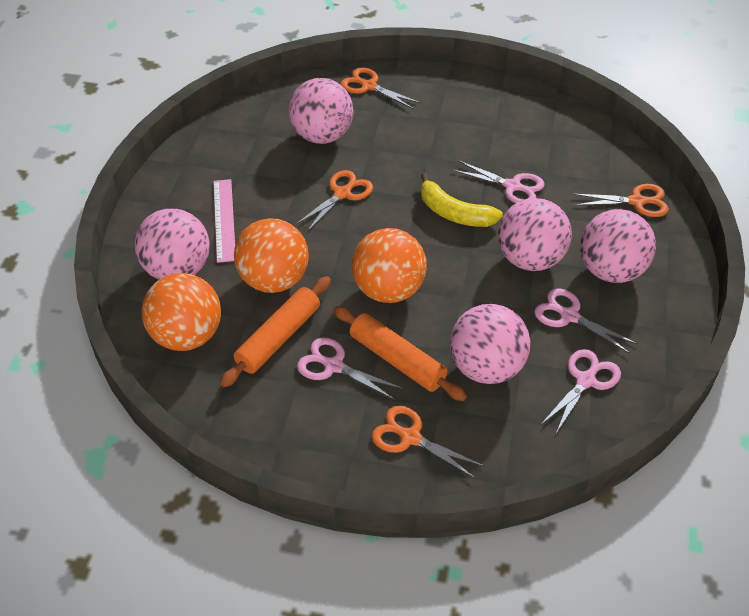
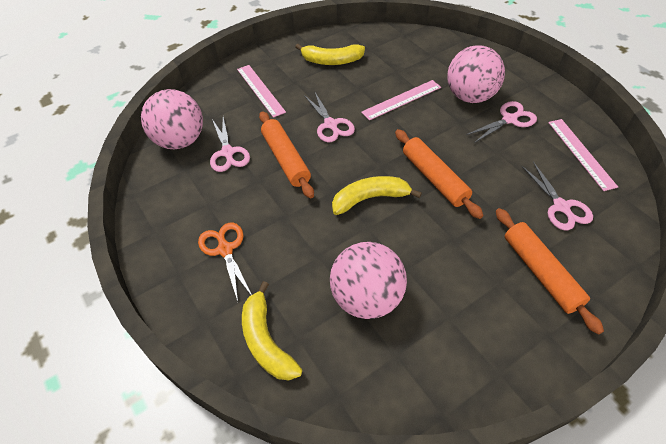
orange ball: 3 -> 0
orange rolling pin: 2 -> 3
orange scissors: 4 -> 1
pink ball: 5 -> 3
pink ruler: 1 -> 3
yellow banana: 1 -> 3

